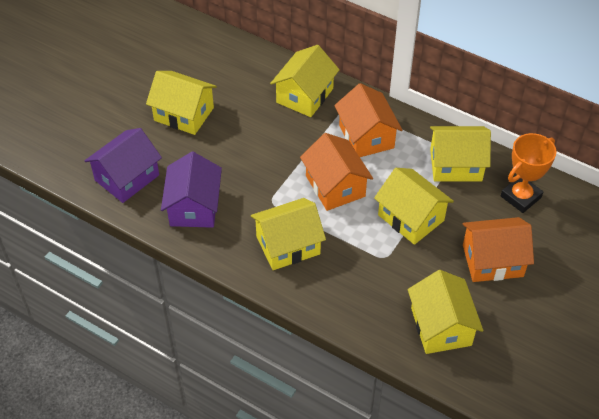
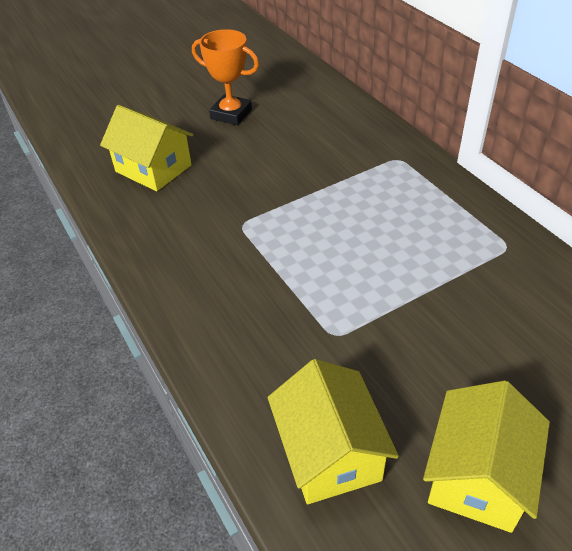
orange house: 3 -> 0
purple house: 2 -> 0
yellow house: 6 -> 3

